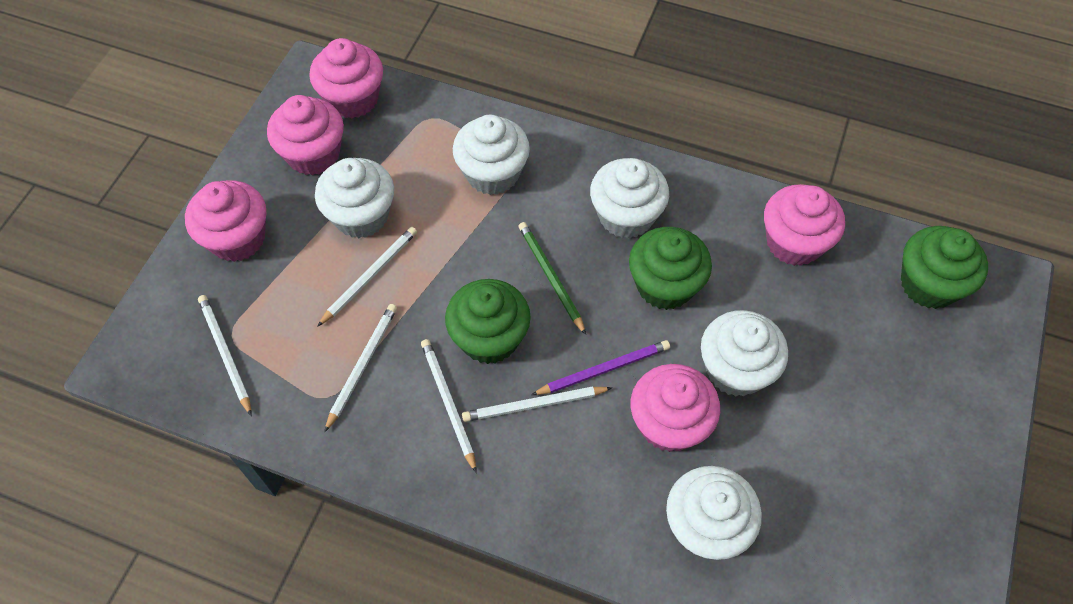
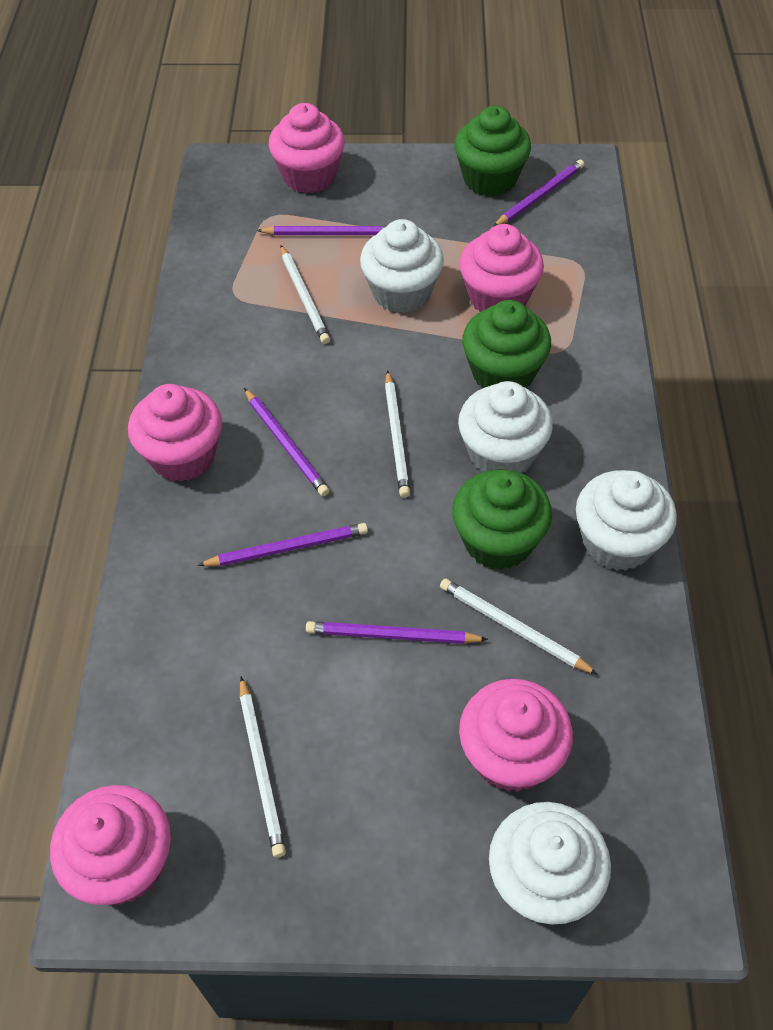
green pencil: 1 -> 0
purple pencil: 1 -> 5
white cupcake: 5 -> 4
white pencil: 5 -> 4

